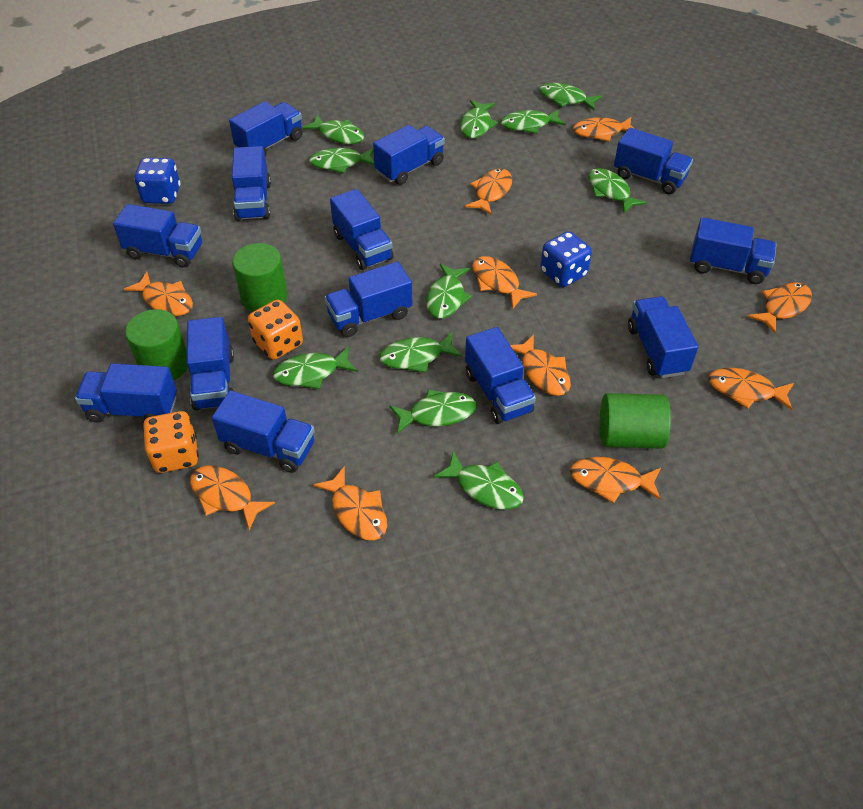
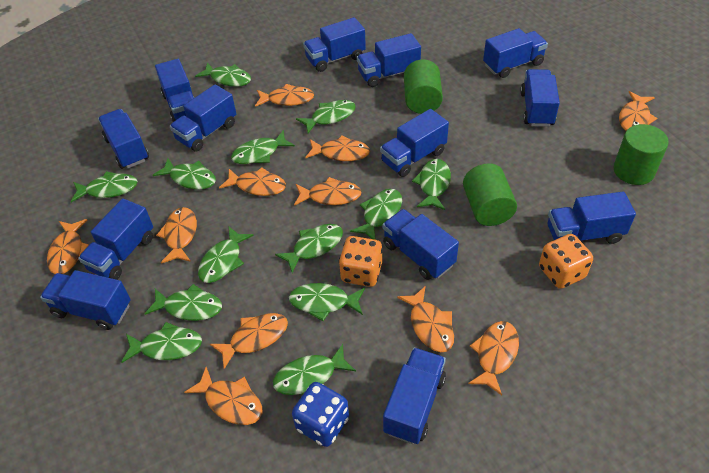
blue dice: 2 -> 1
green fish: 11 -> 13
orange fish: 10 -> 11

